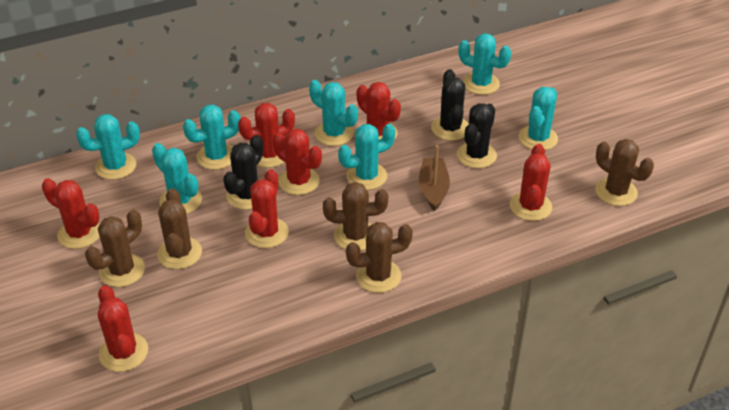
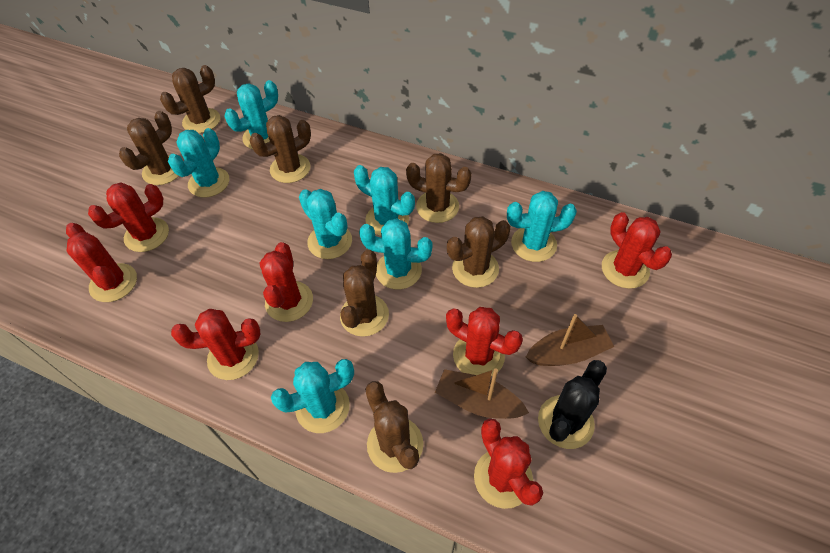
black cactus: 3 -> 1
brown boat: 1 -> 2
brown cactus: 5 -> 7

